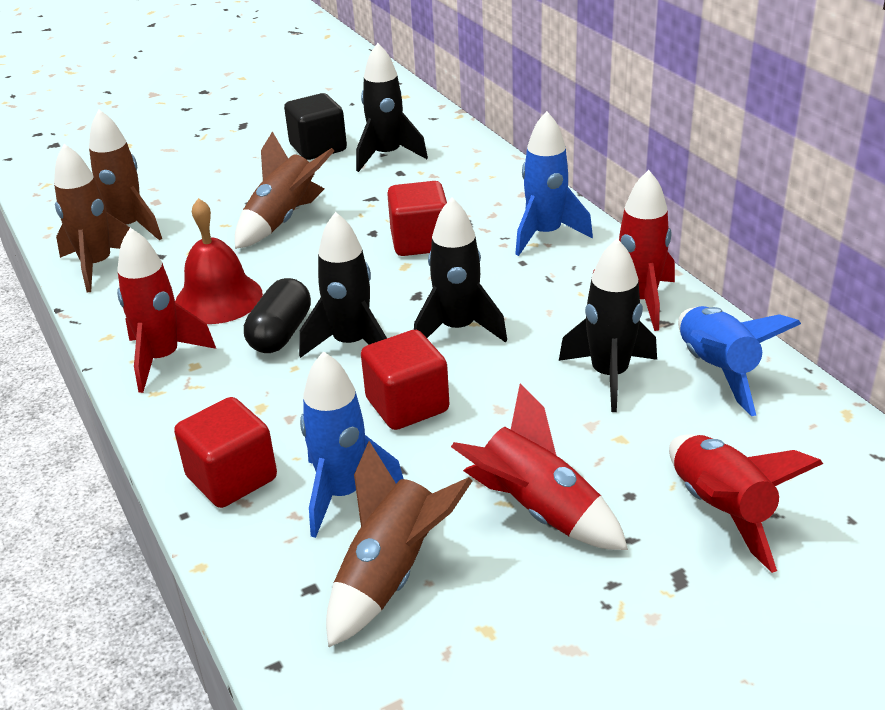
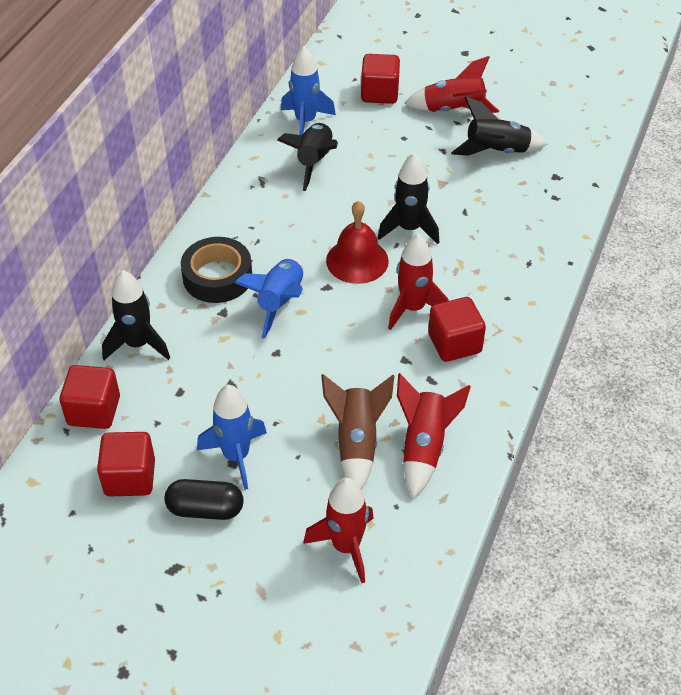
black cube: 1 -> 0
black tape: 0 -> 1
brown rocket: 4 -> 1
red cube: 3 -> 4

